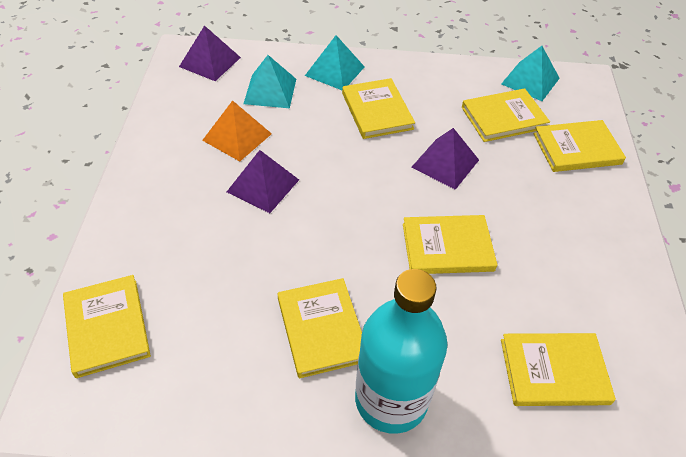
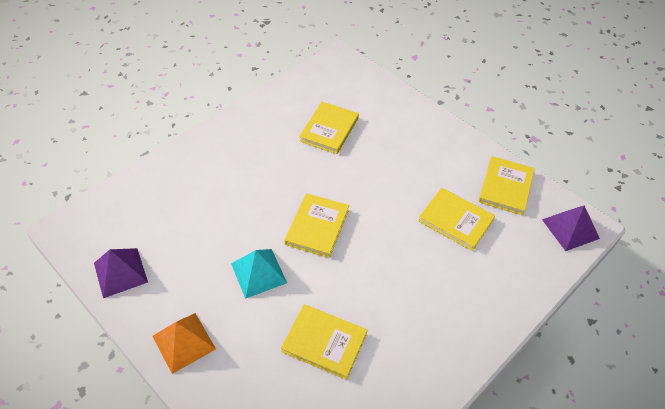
purple pyramid: 3 -> 2
turquoise bottle: 1 -> 0
turquoise pyramid: 3 -> 1
yellow book: 7 -> 5

